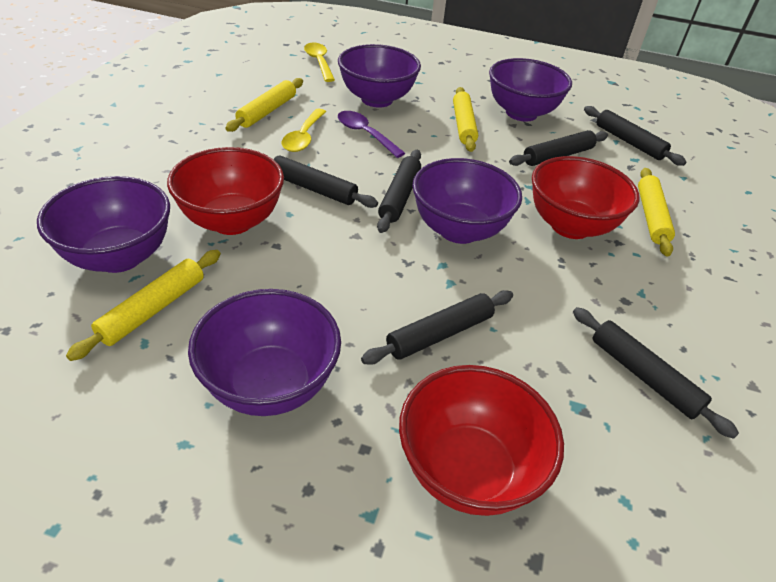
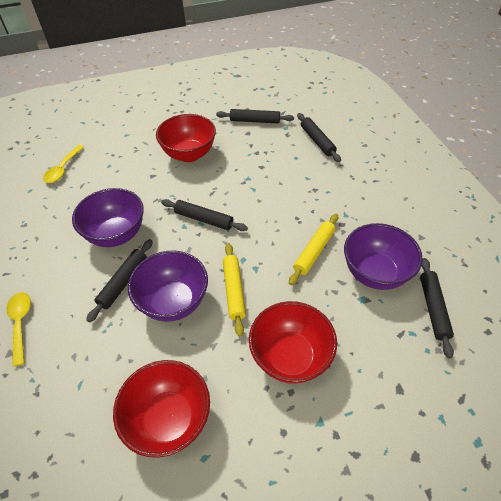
black rolling pin: 6 -> 5
purple bowl: 5 -> 3
purple spoon: 1 -> 0
yellow rolling pin: 4 -> 2

